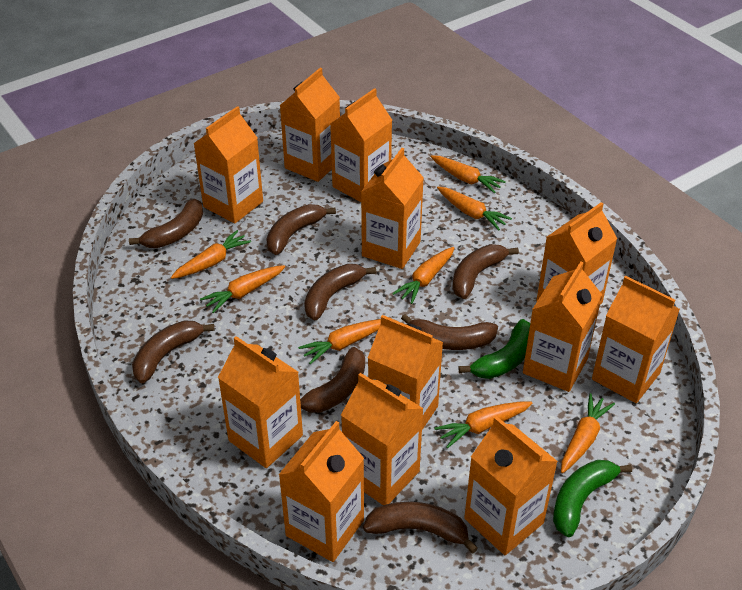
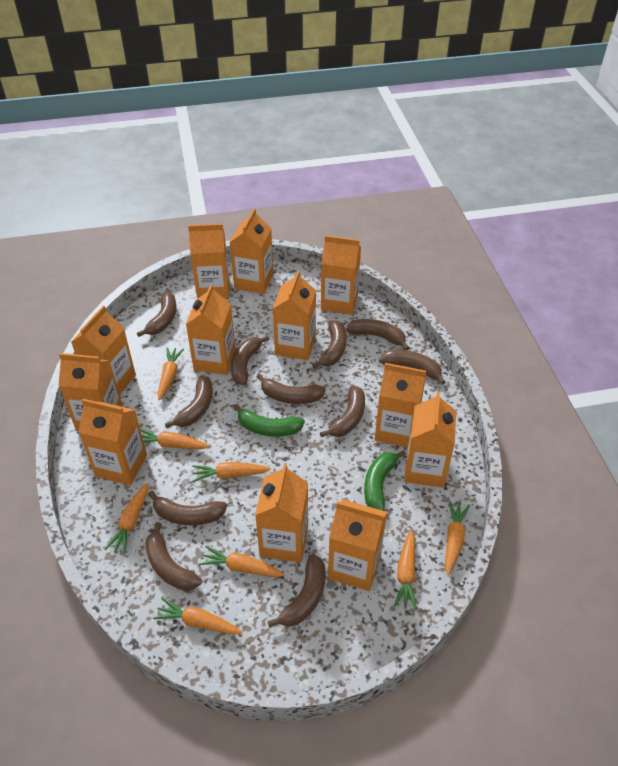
brown banana: 8 -> 11

